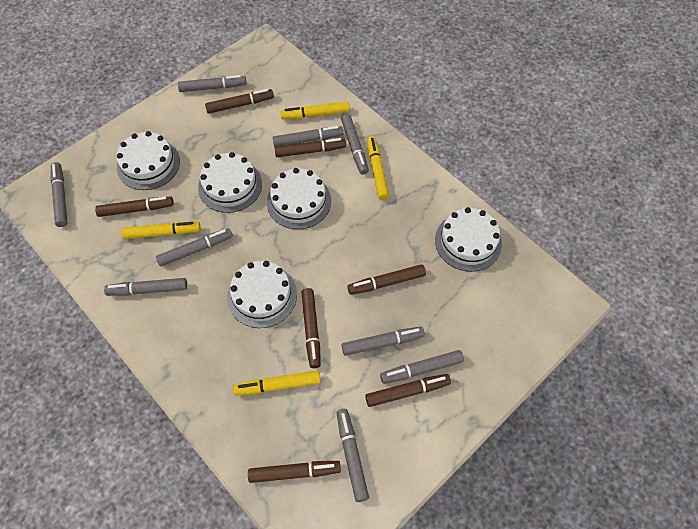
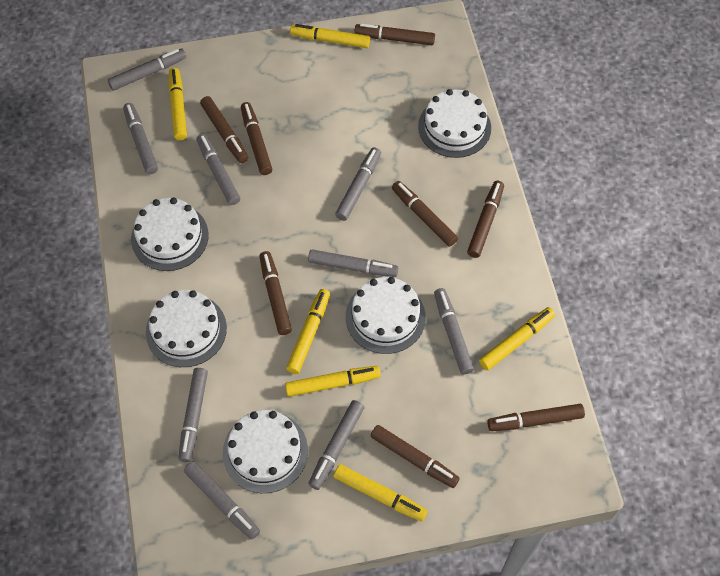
brown marker: 7 -> 8
yellow marker: 4 -> 6

